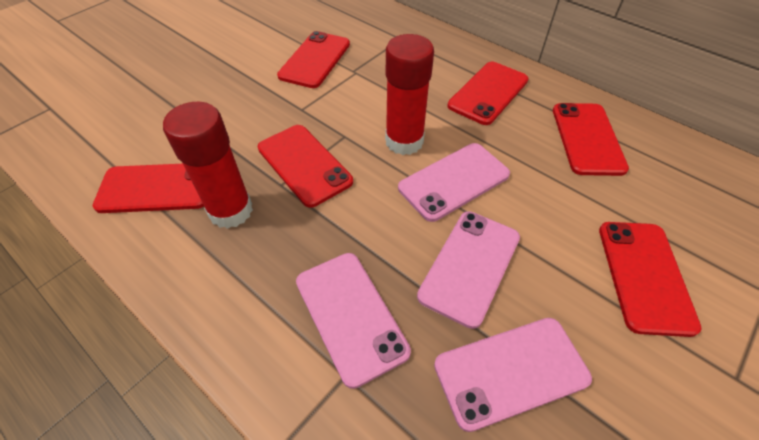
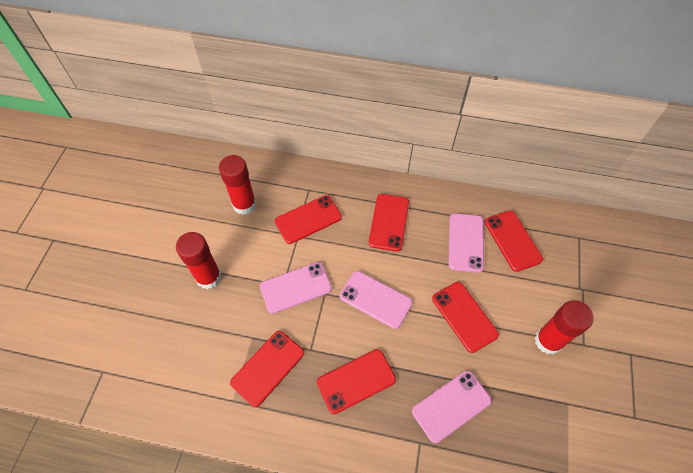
red glue stick: 2 -> 3

